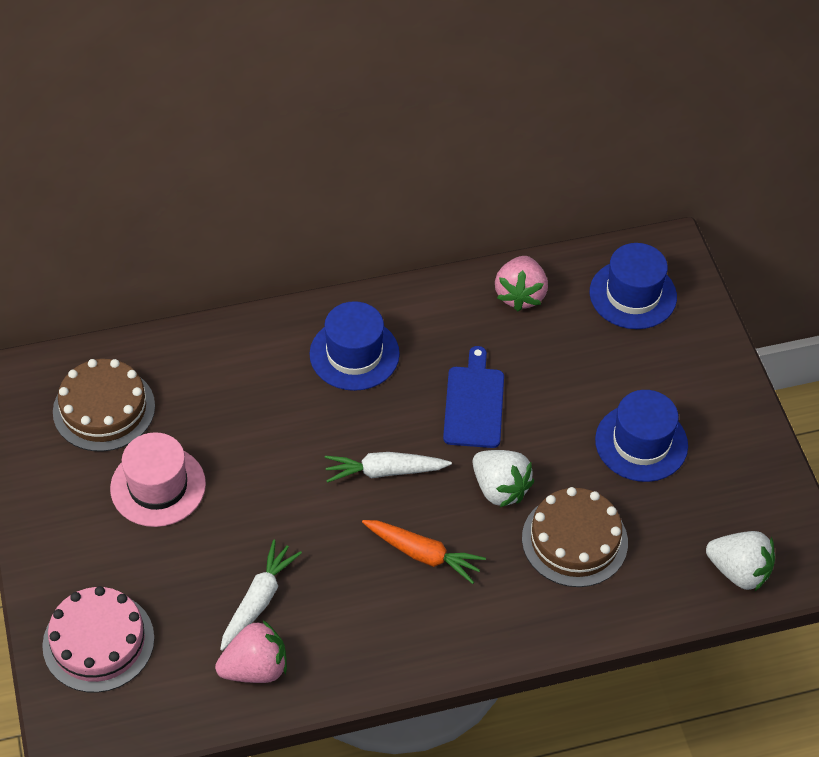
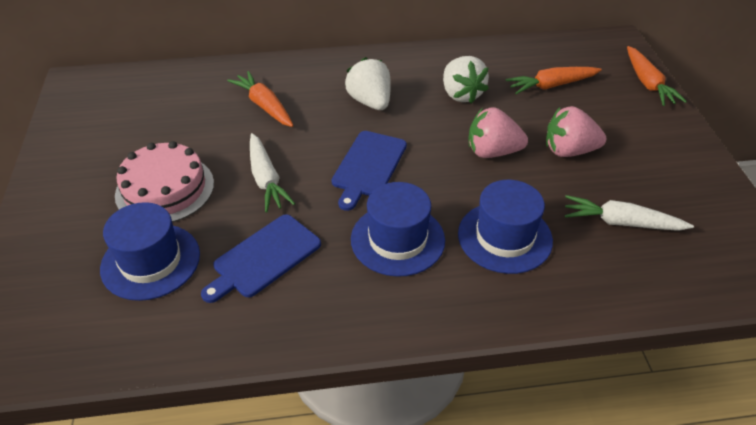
blue cutting board: 1 -> 2
brown cake: 2 -> 0
orange carrot: 1 -> 3
pink hat: 1 -> 0

